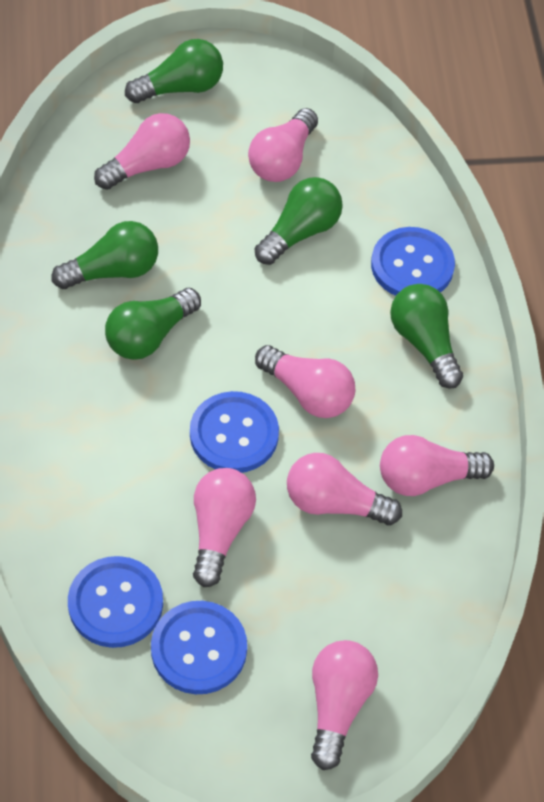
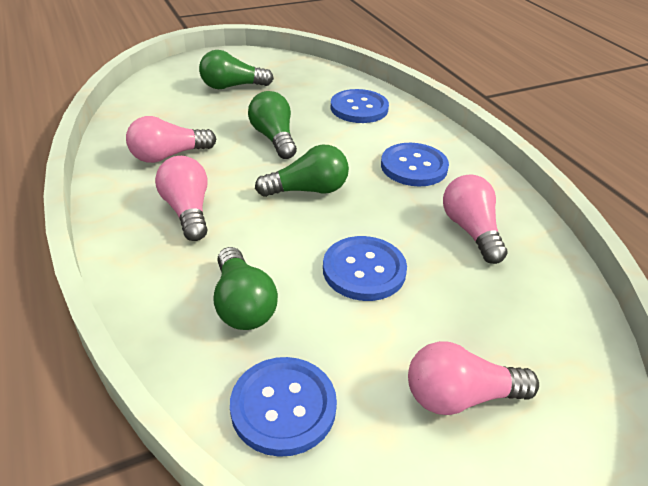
green light bulb: 5 -> 4
pink light bulb: 7 -> 4

